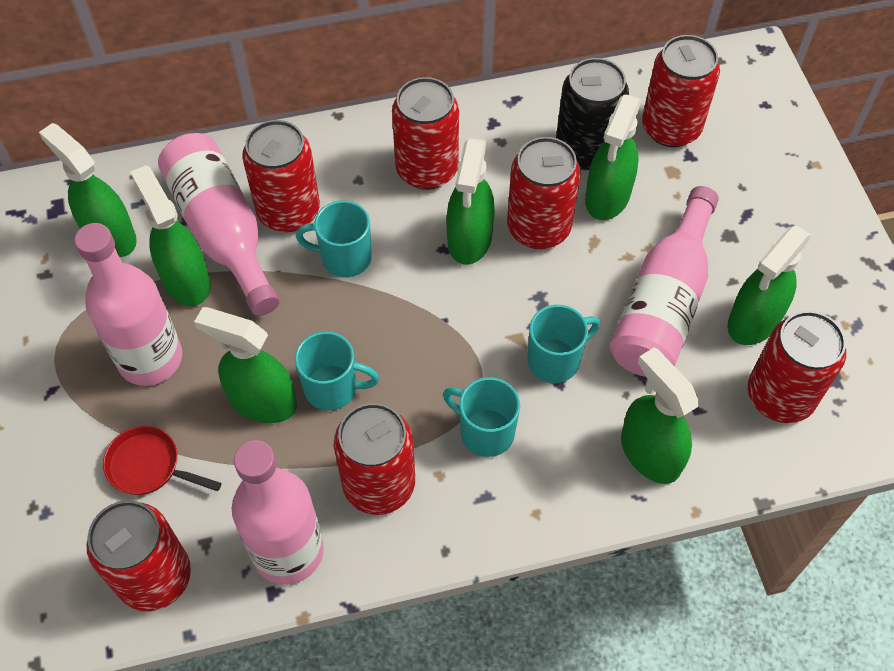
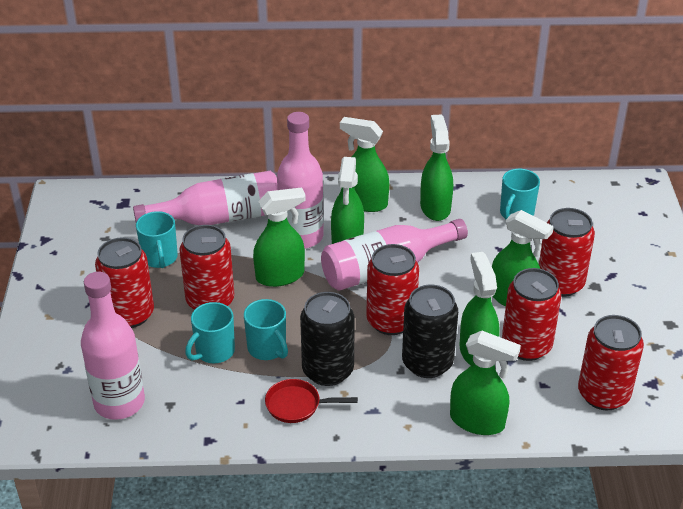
black can: 1 -> 2
red can: 7 -> 6

